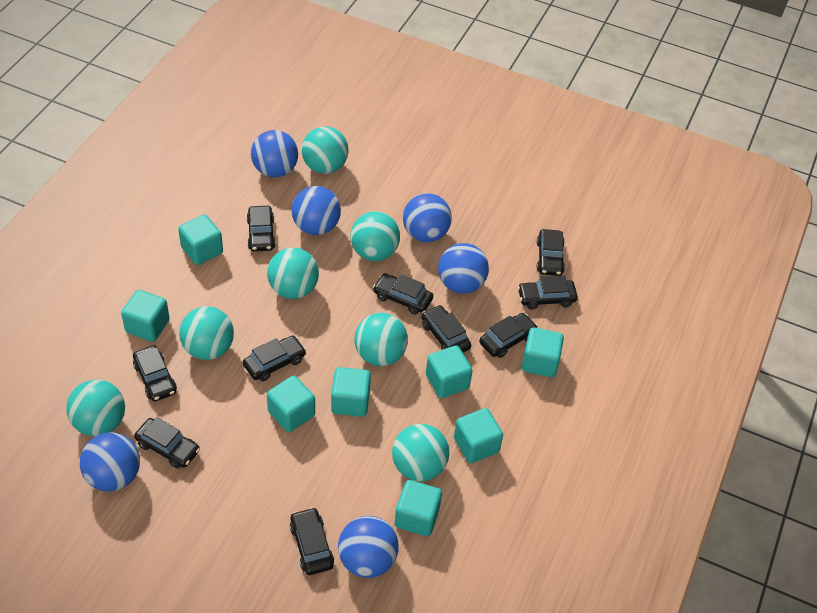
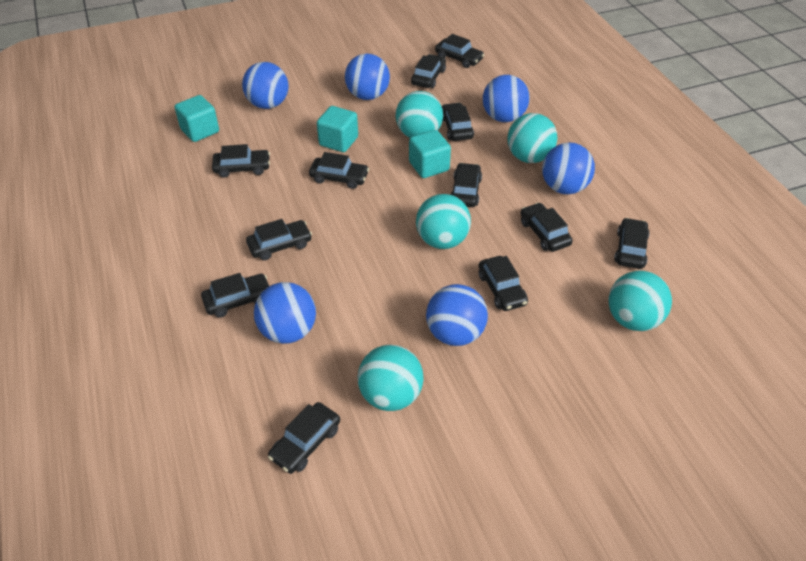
black car: 10 -> 12
turquoise ball: 7 -> 5
turquoise cube: 8 -> 3

